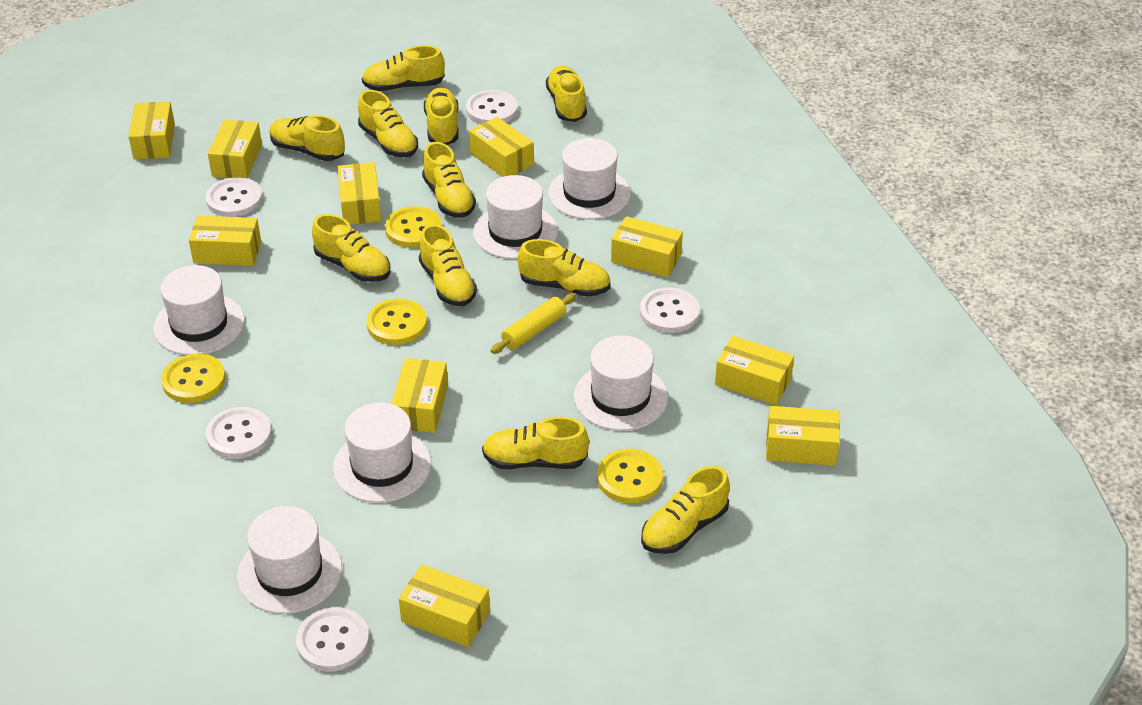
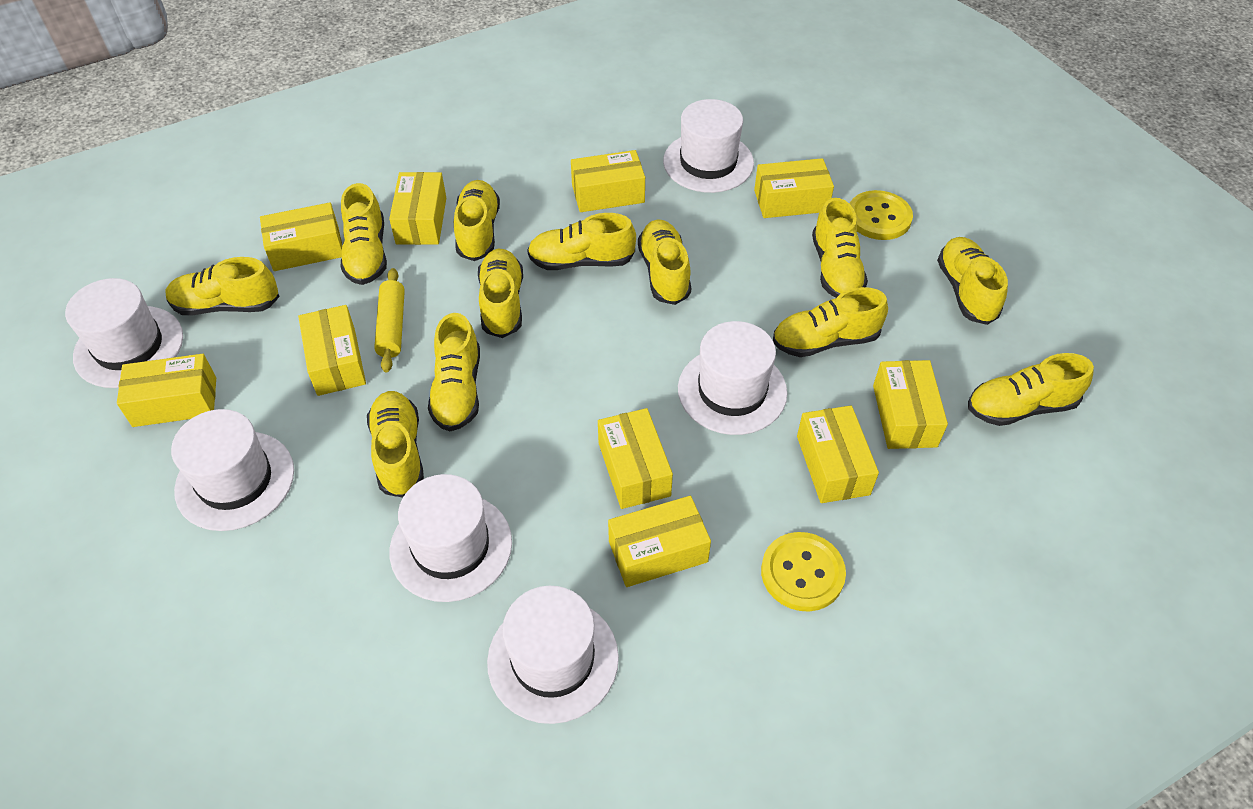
white button: 5 -> 0
yellow button: 4 -> 2
yellow shoe: 11 -> 12

